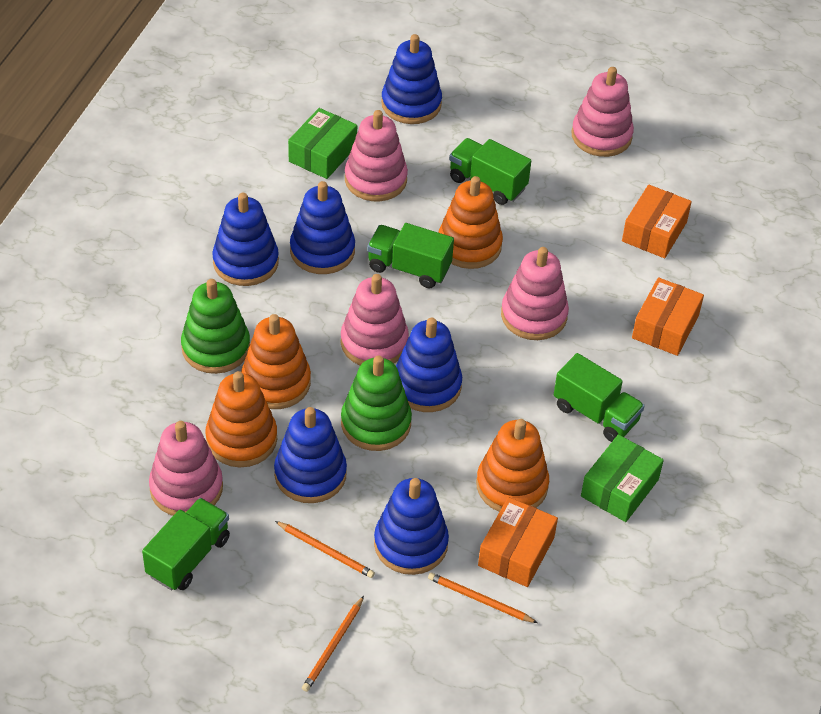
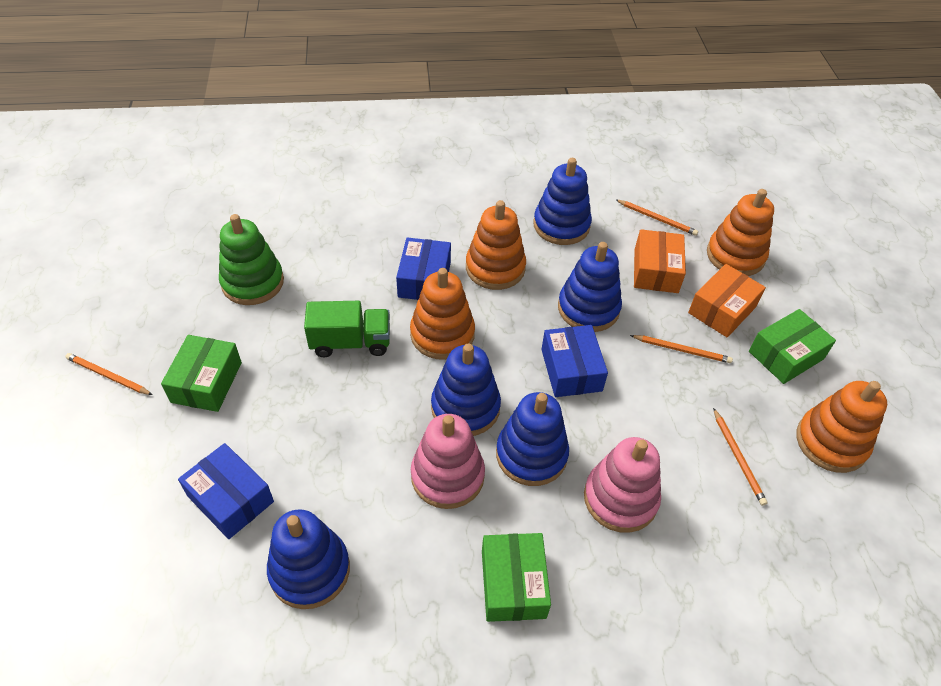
blue box: 0 -> 3
blue stacking toy: 6 -> 5
green box: 2 -> 3
green stacking toy: 2 -> 1
green truck: 4 -> 1
orange box: 3 -> 2
orange pencil: 3 -> 4
pink stacking toy: 5 -> 2

